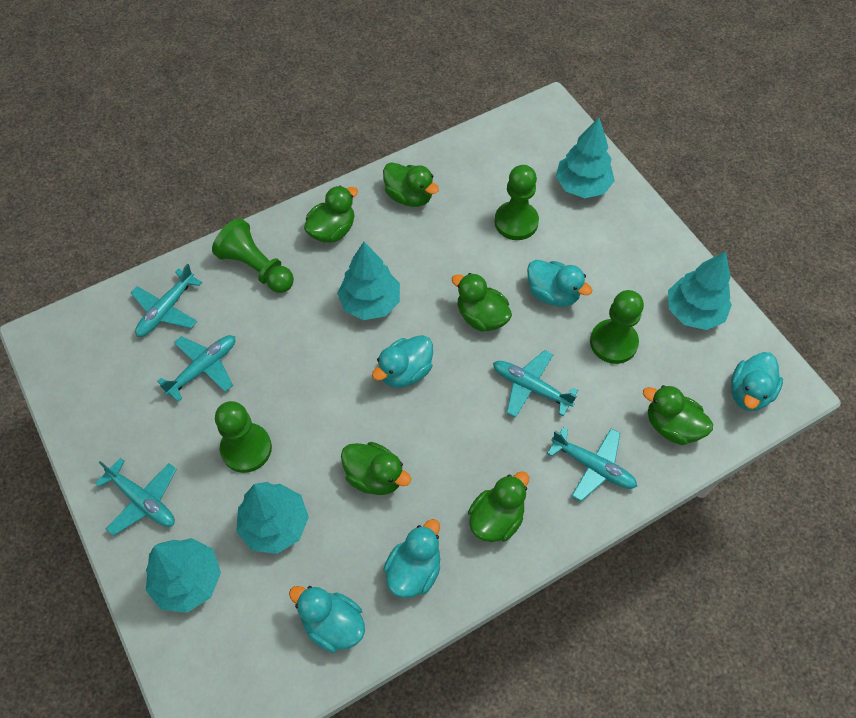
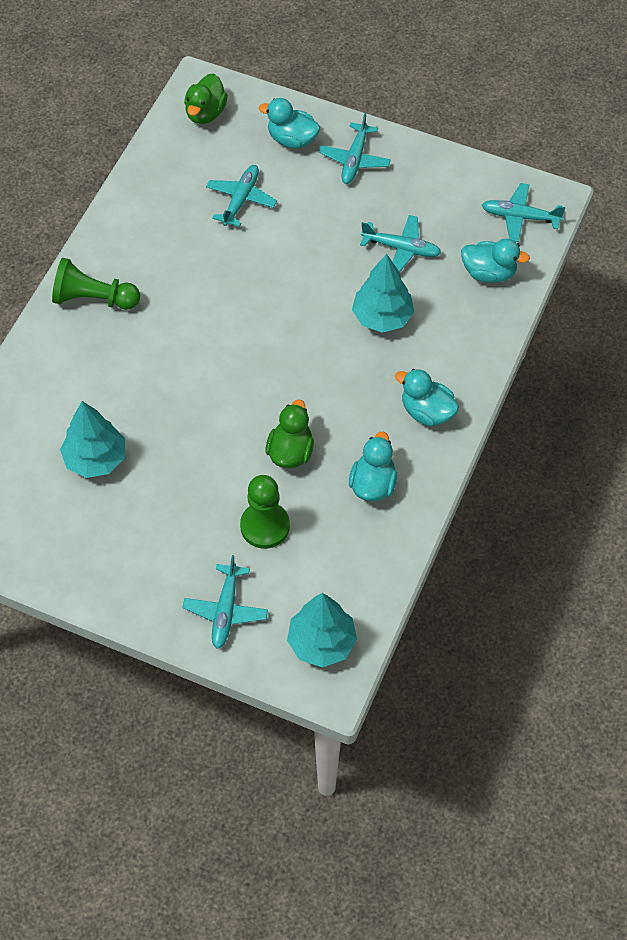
green duck: 6 -> 2
green pawn: 4 -> 2
turquoise duck: 5 -> 4
turquoise tree: 5 -> 3

